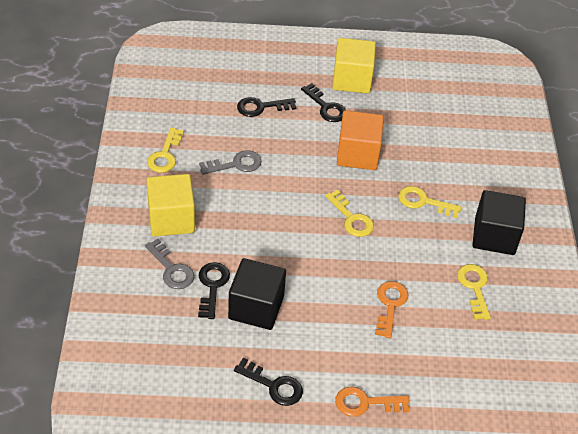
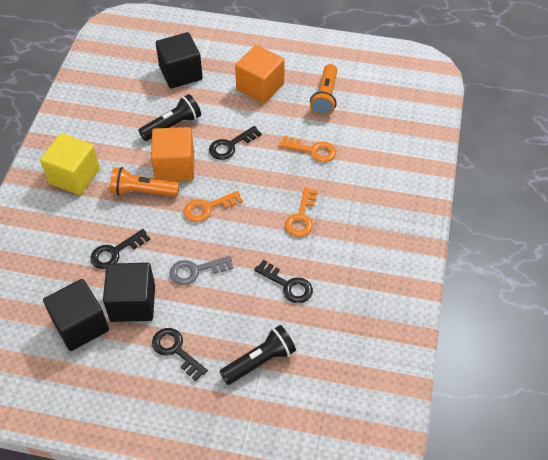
black cube: 2 -> 3
black flashlight: 0 -> 2
grey key: 2 -> 1
orange cube: 1 -> 2
orange flashlight: 0 -> 2
orange key: 2 -> 3
yellow cube: 2 -> 1
yellow key: 4 -> 0

